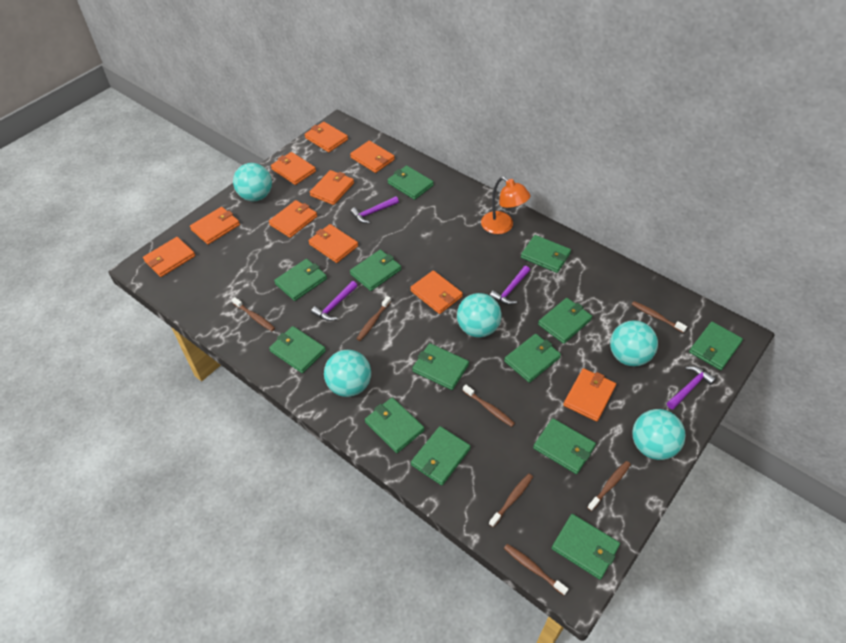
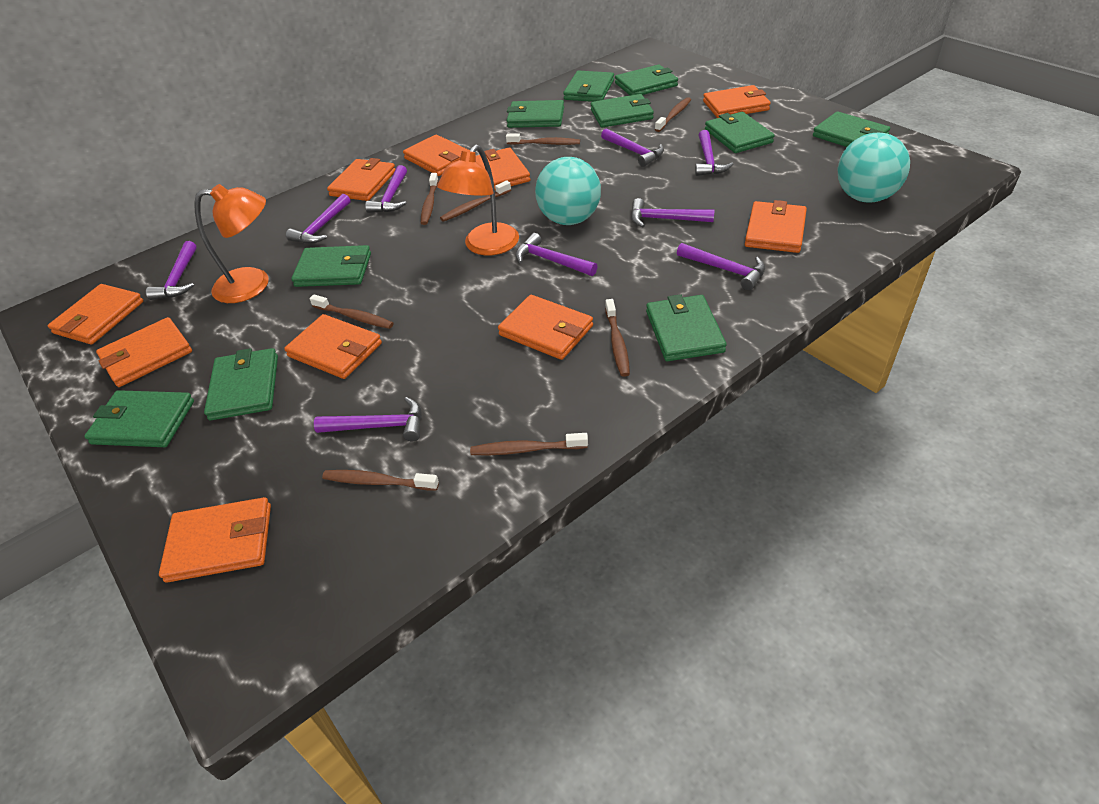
brown toothbrush: 7 -> 8
green wallet: 13 -> 10
orange lamp: 1 -> 2
purple hammer: 4 -> 9
turquoise ball: 5 -> 2

